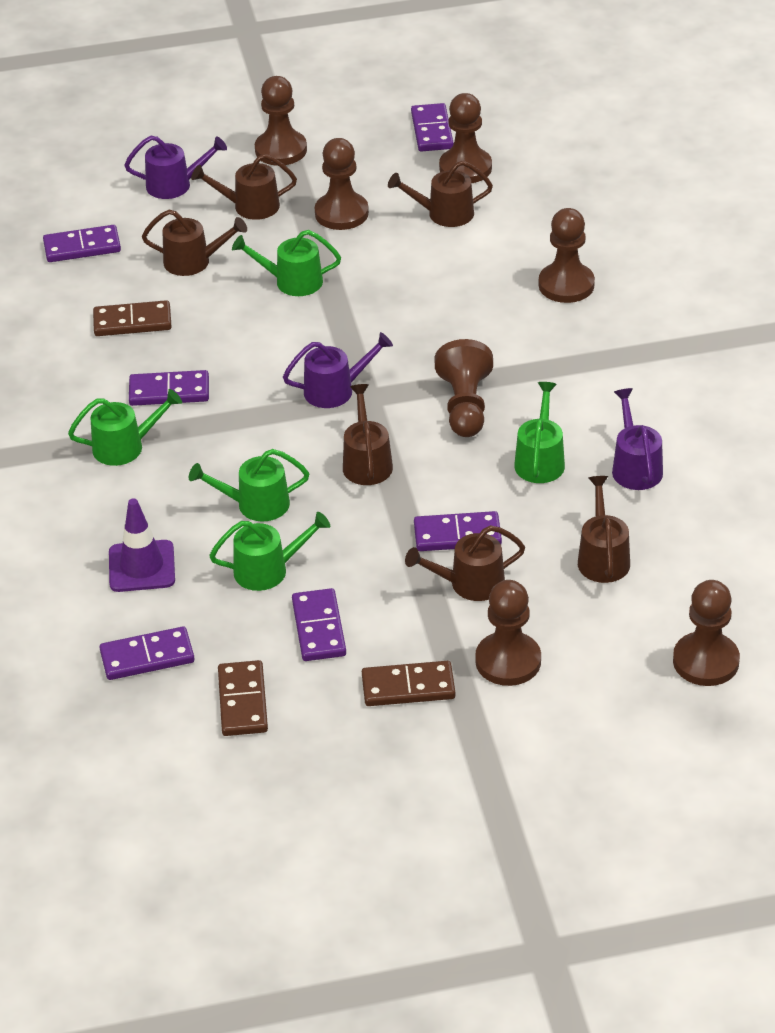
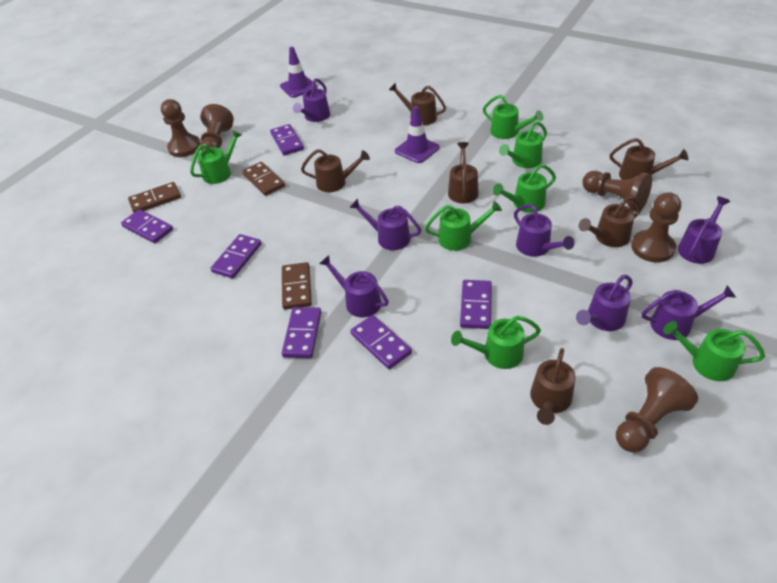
brown pawn: 7 -> 5
green watering can: 5 -> 7
purple traffic cone: 1 -> 2
purple watering can: 3 -> 7

